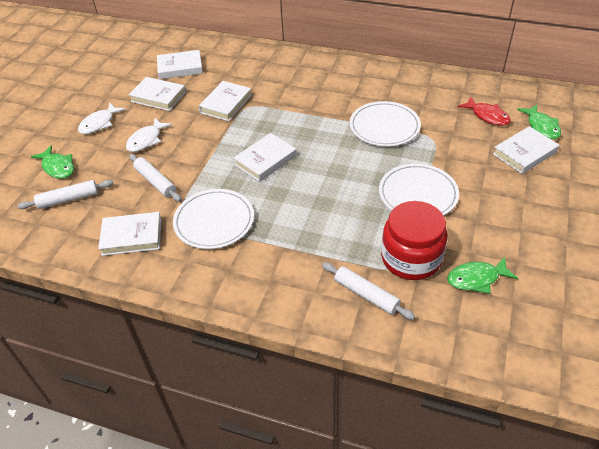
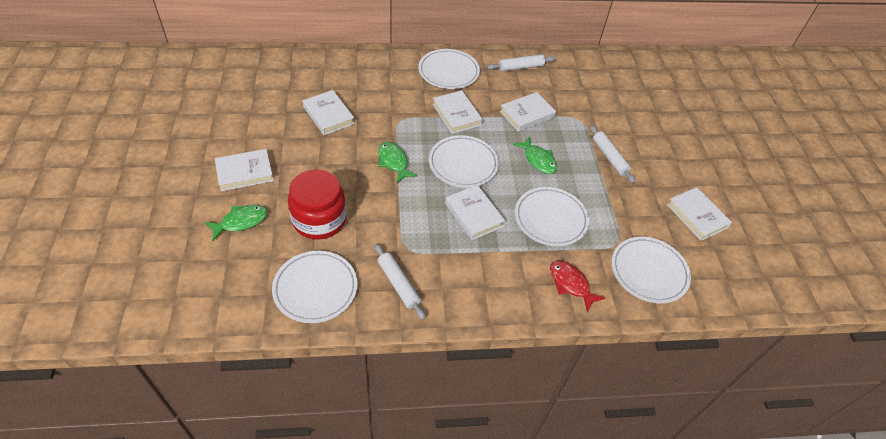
white fish: 2 -> 0
white plate: 3 -> 5

